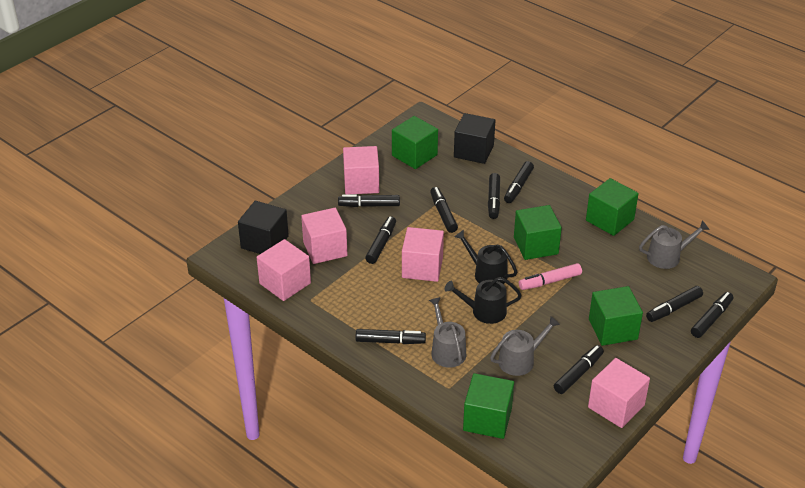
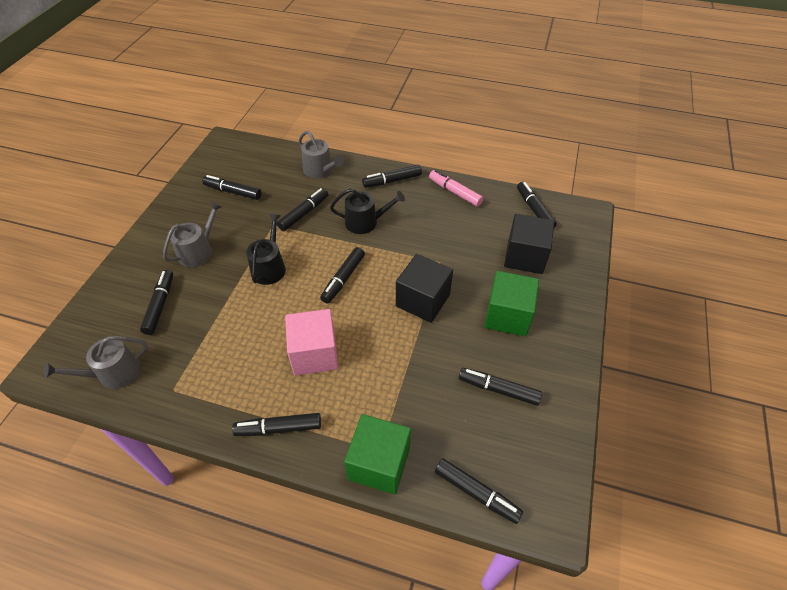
green cube: 5 -> 2
pink cube: 5 -> 1

